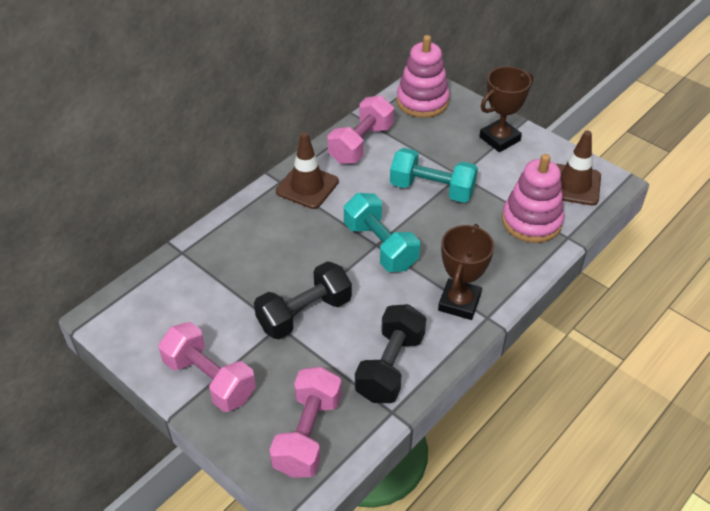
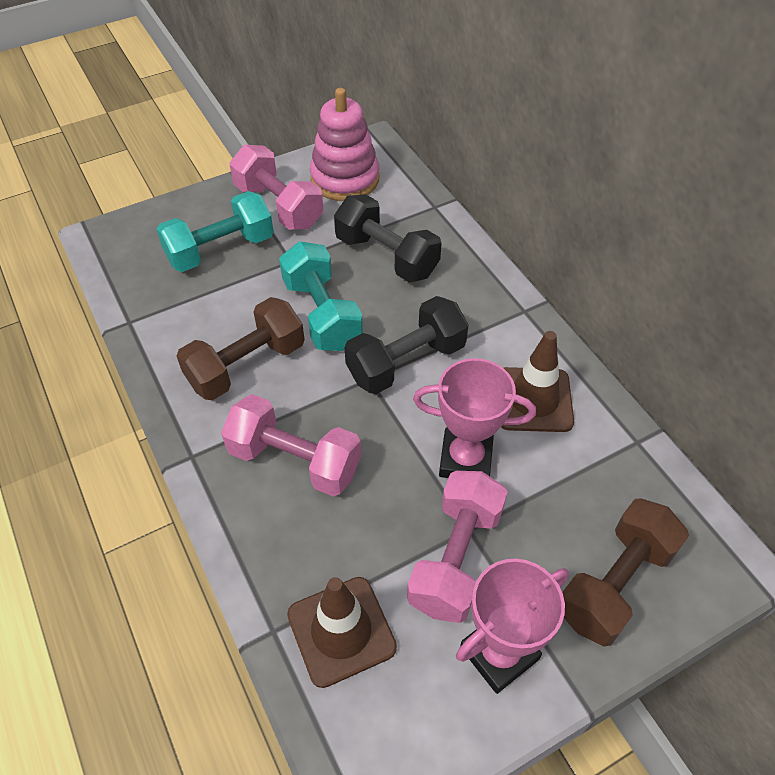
brown dumbbell: 0 -> 2
brown trophy: 2 -> 0
pink stacking toy: 2 -> 1
pink trophy: 0 -> 2

